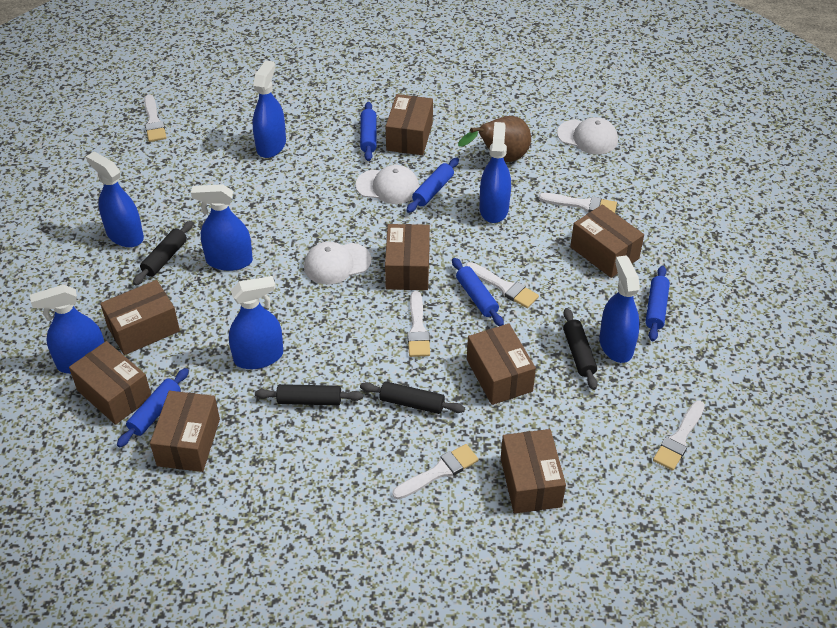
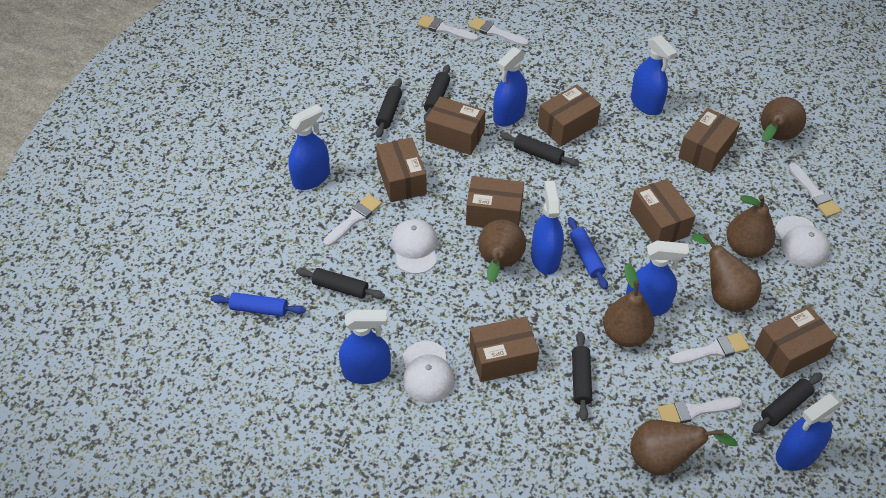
black rolling pin: 4 -> 6
blue rolling pin: 5 -> 2
brown pear: 1 -> 6

